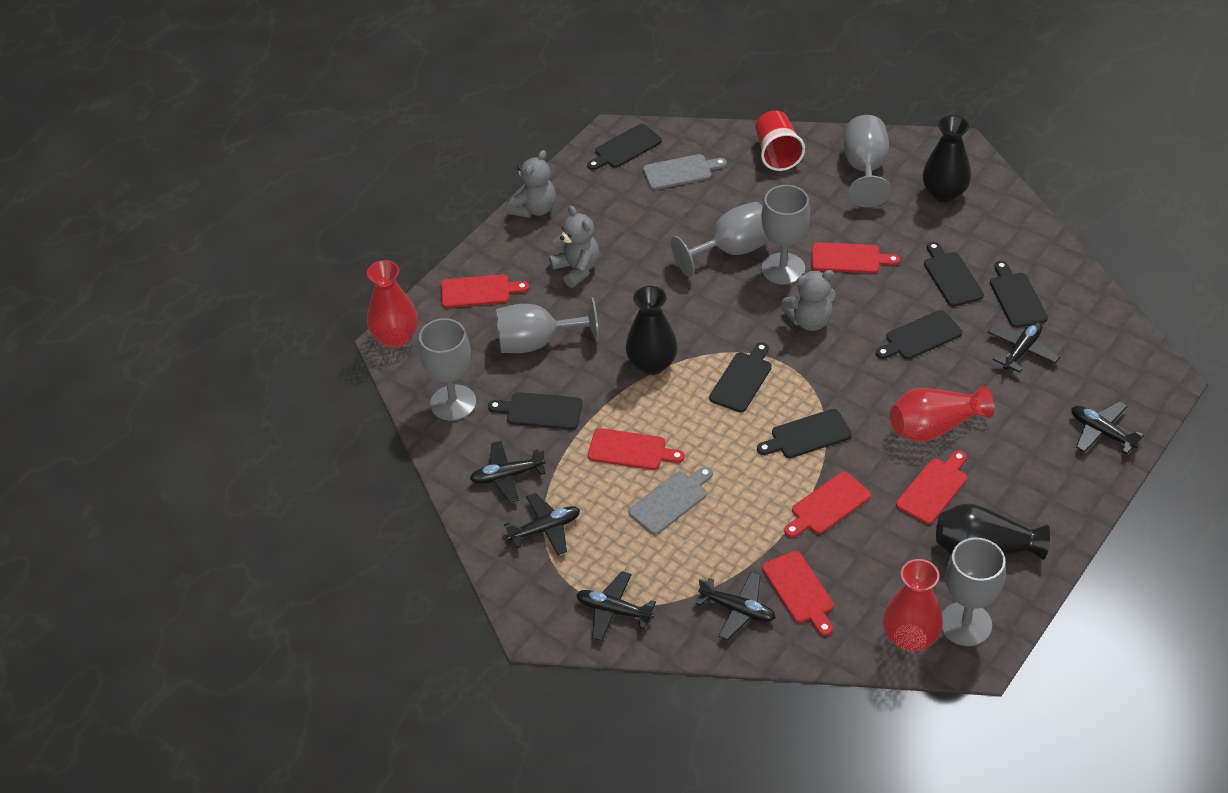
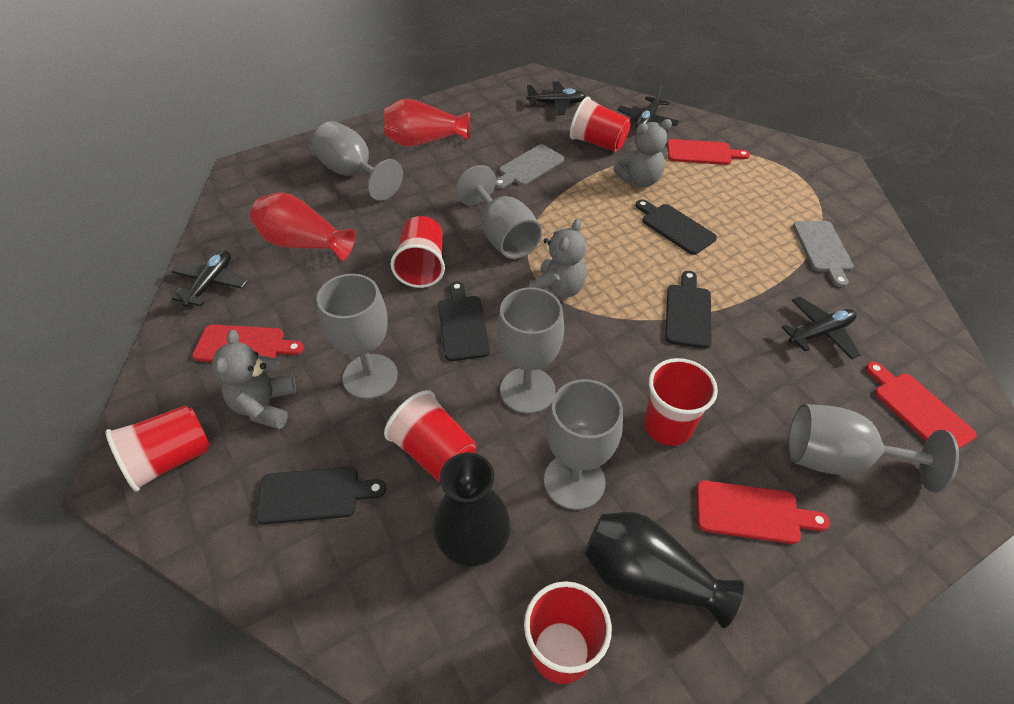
black cutting board: 7 -> 4
black plane: 6 -> 4
black vase: 3 -> 2
red cup: 1 -> 6
red cutting board: 6 -> 4
red vase: 3 -> 2

